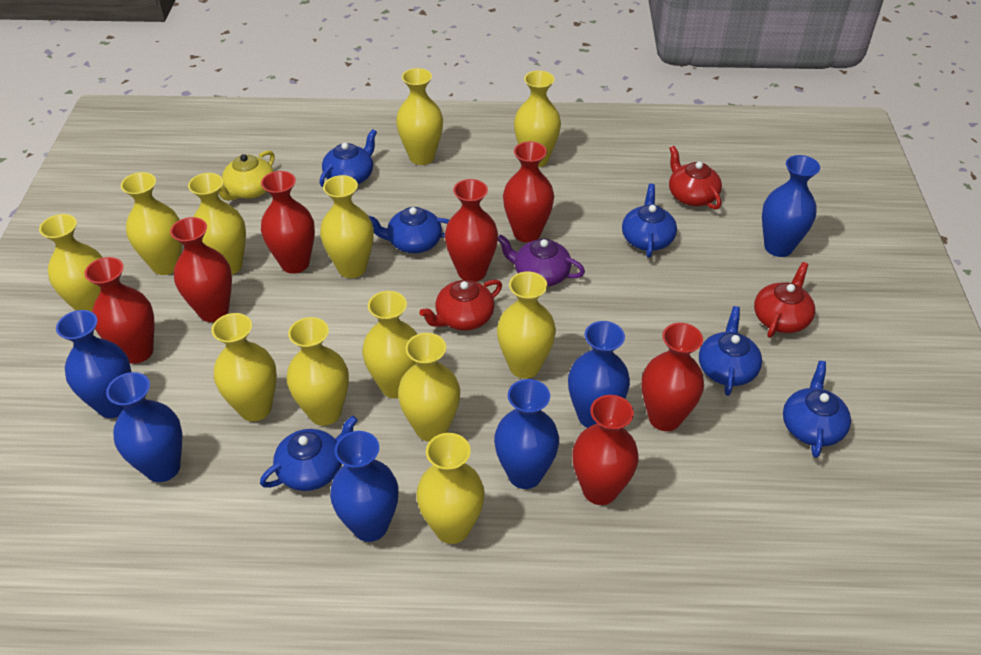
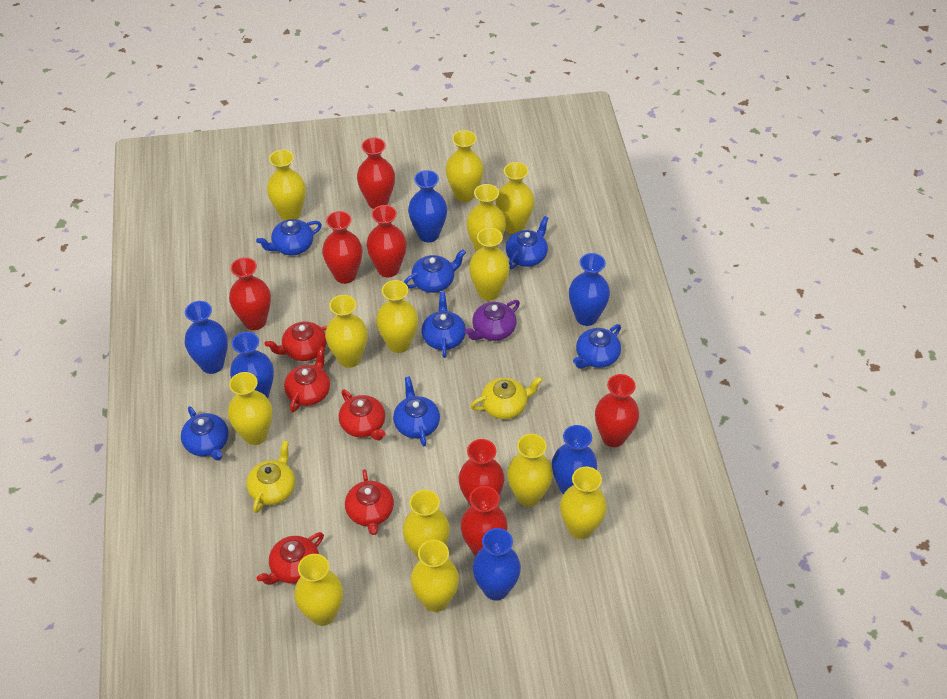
blue teapot: 6 -> 7
red teapot: 3 -> 5
yellow teapot: 1 -> 2
yellow vase: 12 -> 13

